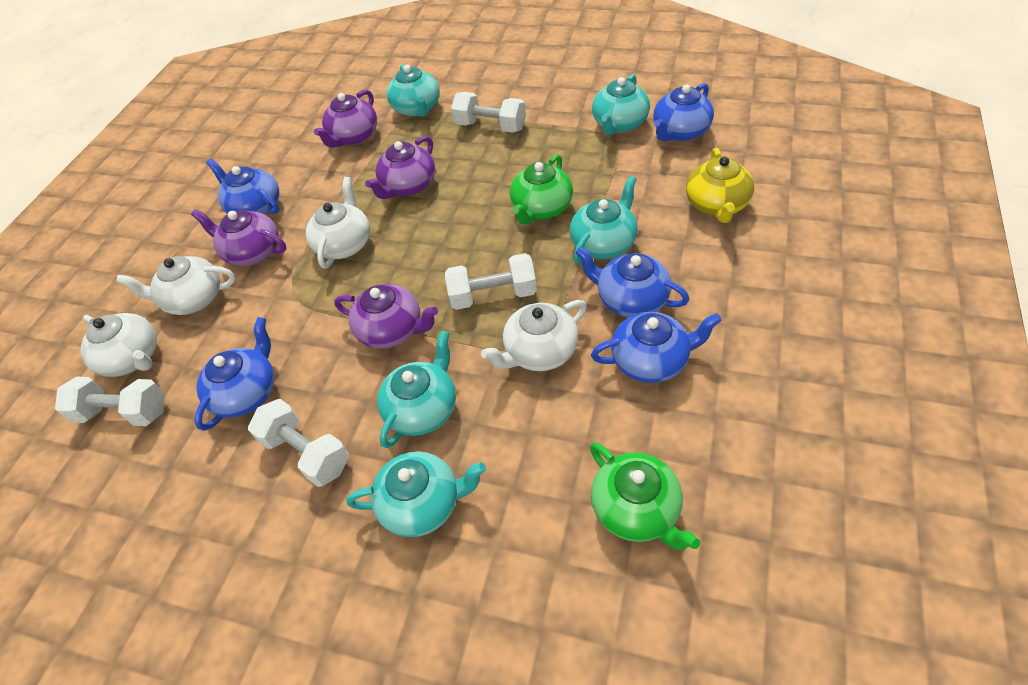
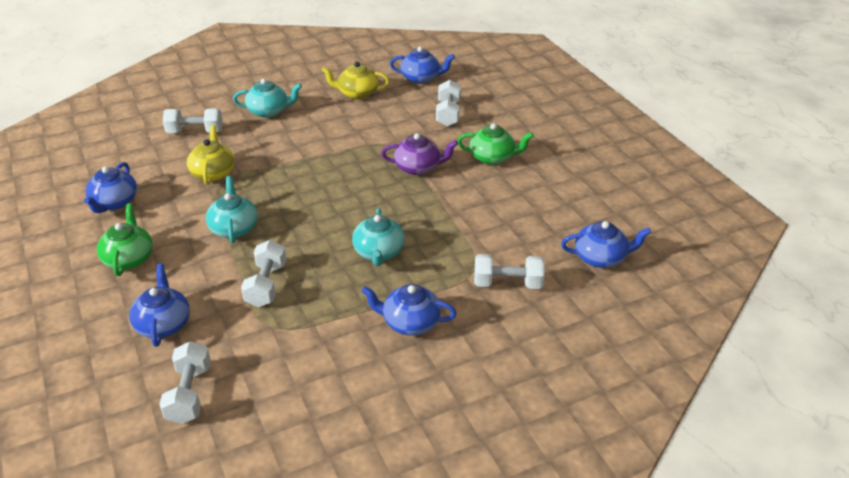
purple teapot: 4 -> 1
turquoise teapot: 5 -> 3
white dumbbell: 4 -> 5
white teapot: 4 -> 0
yellow teapot: 1 -> 2

